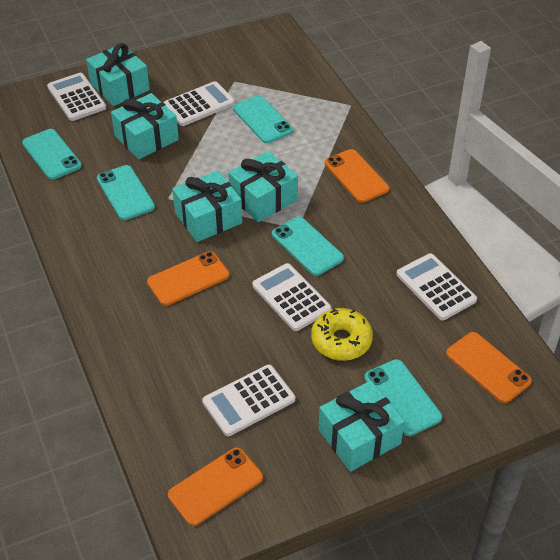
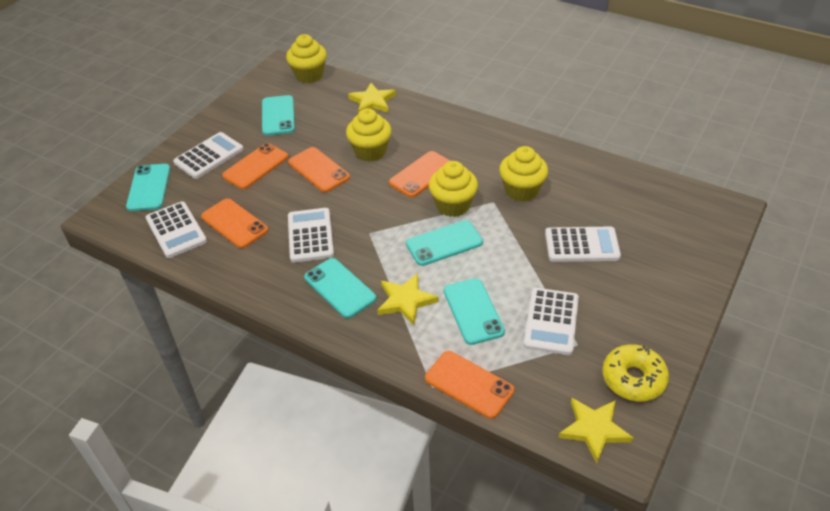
orange phone: 4 -> 5
turquoise gift: 5 -> 0
yellow cupcake: 0 -> 4
yellow star: 0 -> 3

